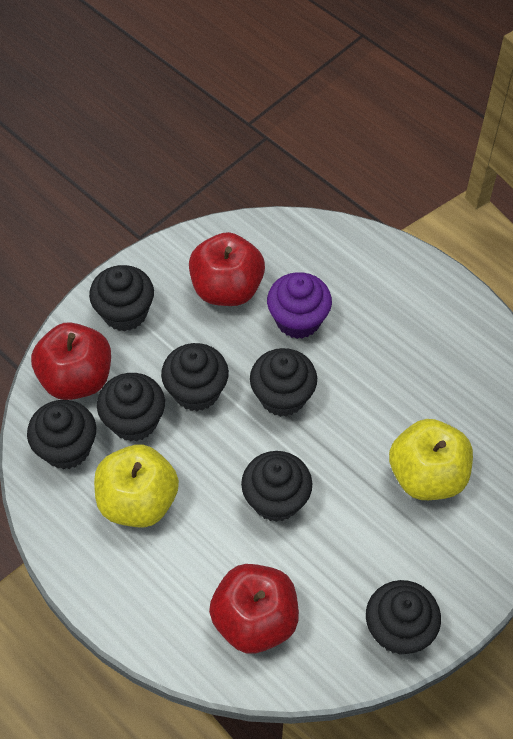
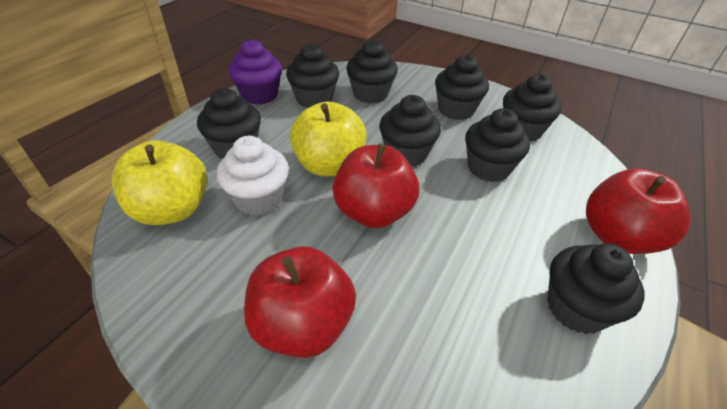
black cupcake: 7 -> 8
white cupcake: 0 -> 1

